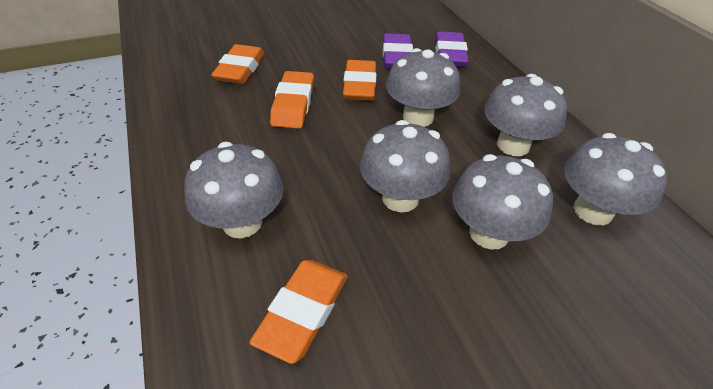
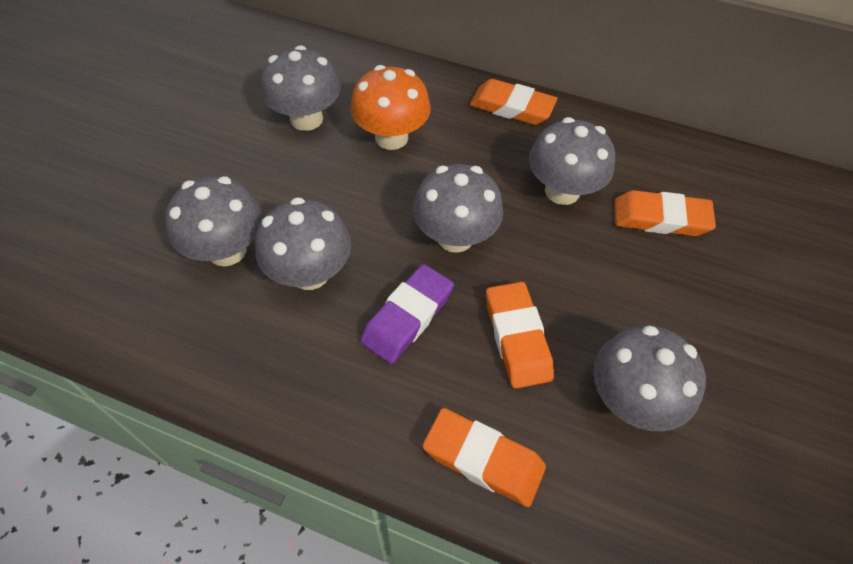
orange mushroom: 0 -> 1
purple eraser: 2 -> 1

